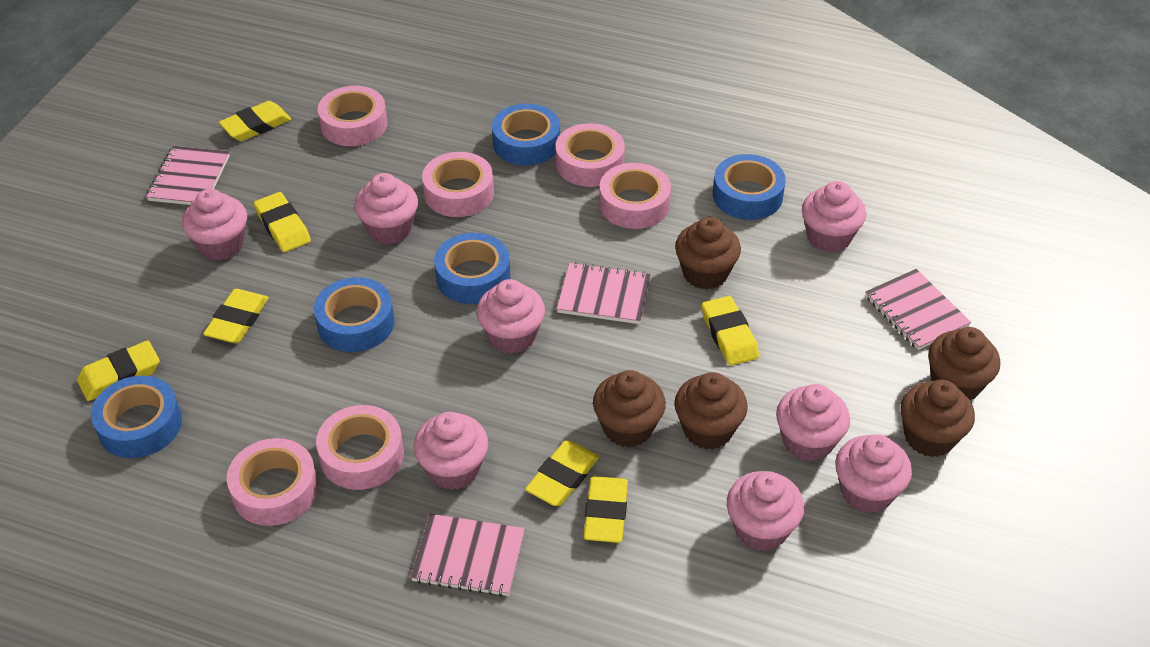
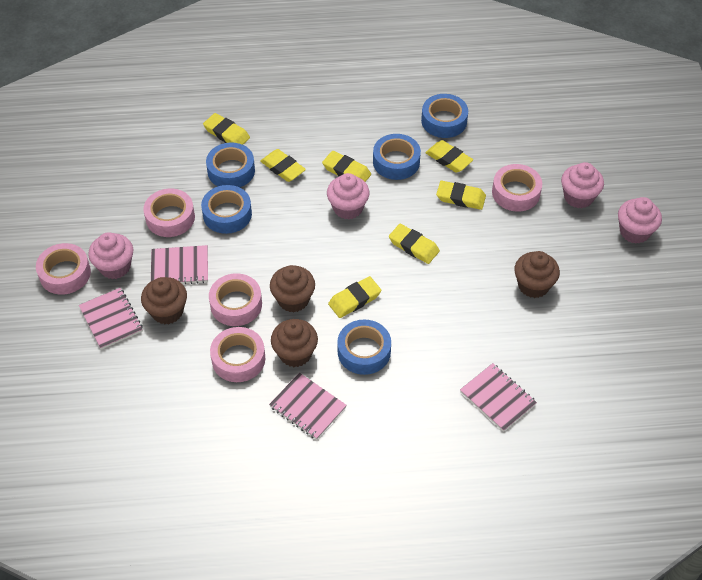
brown cupcake: 5 -> 4
pink cupcake: 8 -> 4
pink tape: 6 -> 5

